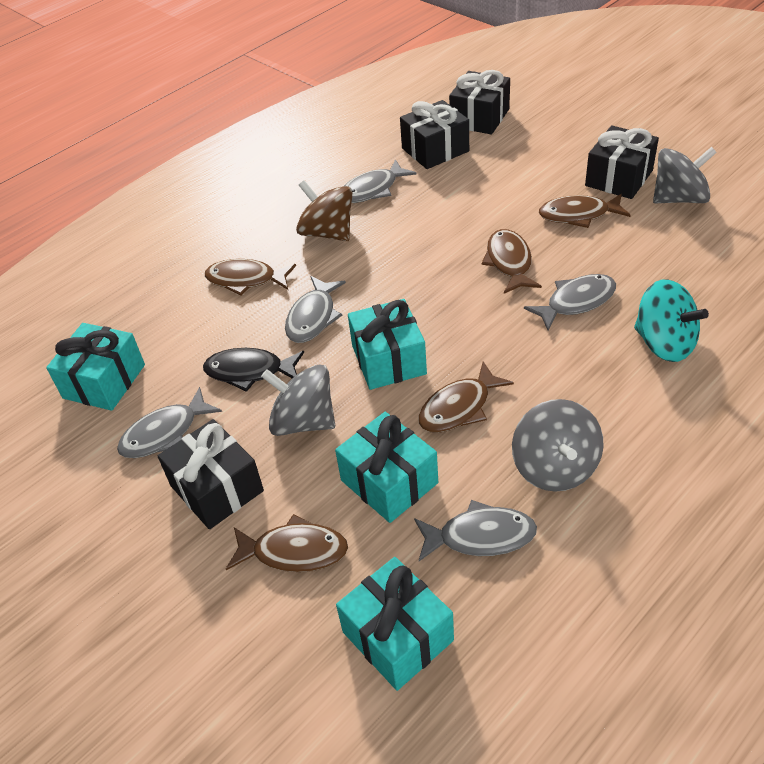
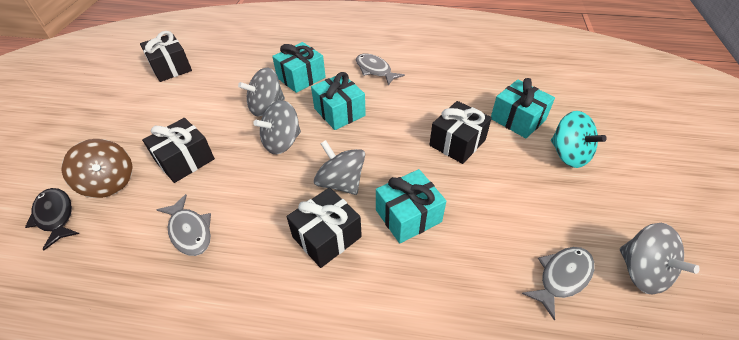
brown fish: 5 -> 0
grey fish: 5 -> 3
grey spinning top: 3 -> 4

